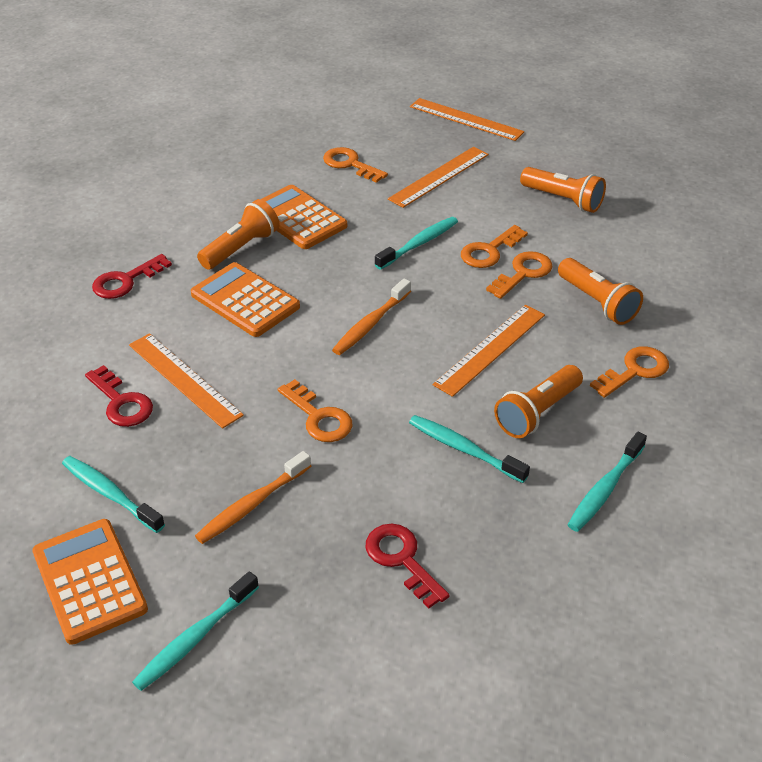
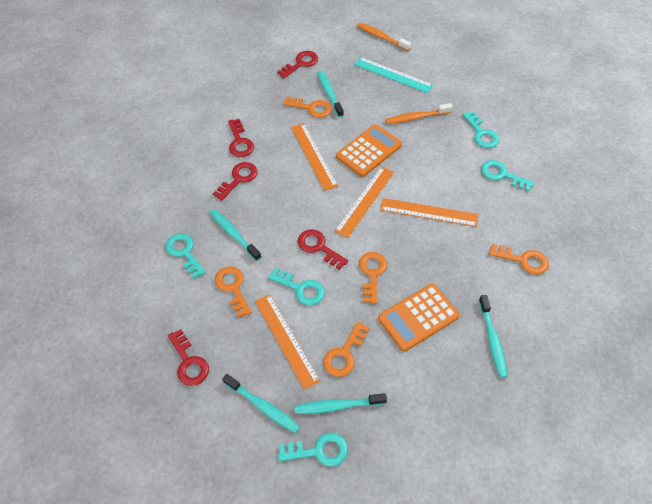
orange calculator: 3 -> 2
orange flashlight: 4 -> 0
red key: 3 -> 5
turquoise key: 0 -> 5
turquoise ruler: 0 -> 1

